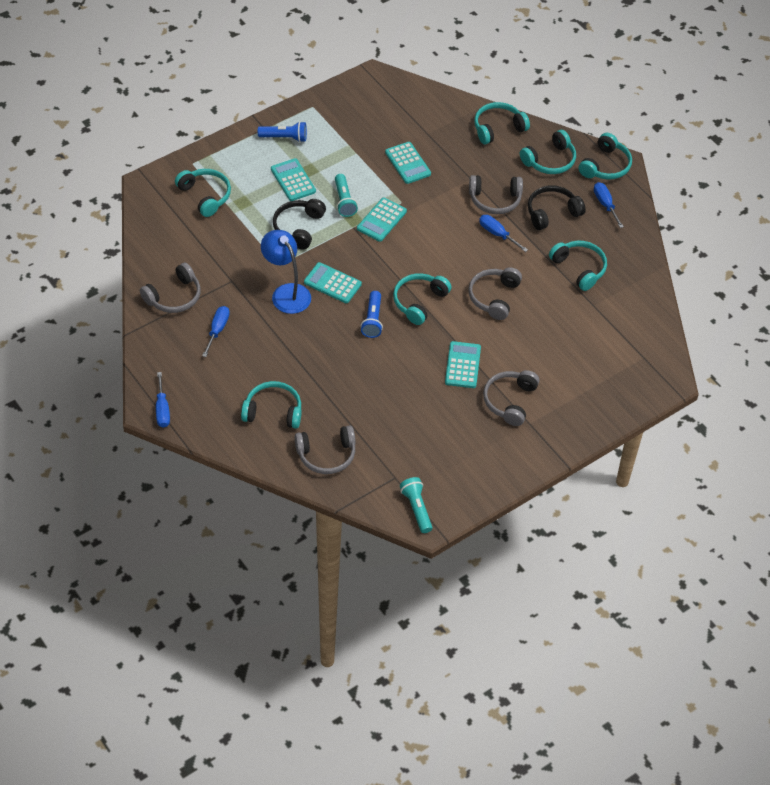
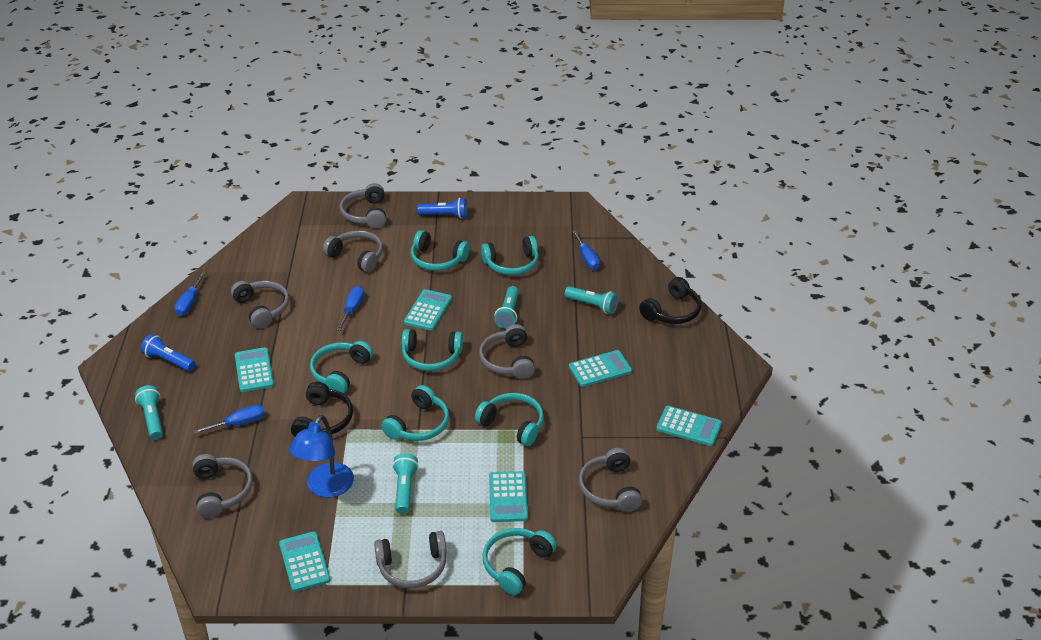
grey headphones: 5 -> 7
turquoise calculator: 5 -> 6
turquoise flashlight: 2 -> 4

